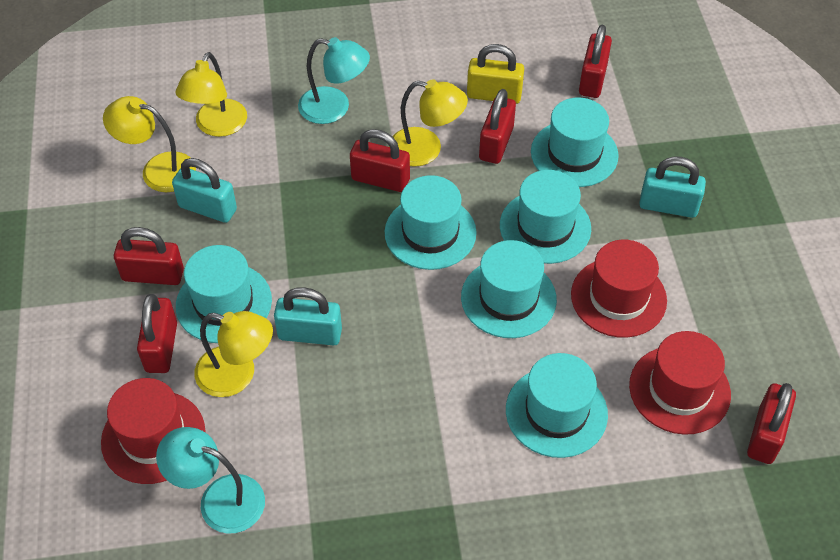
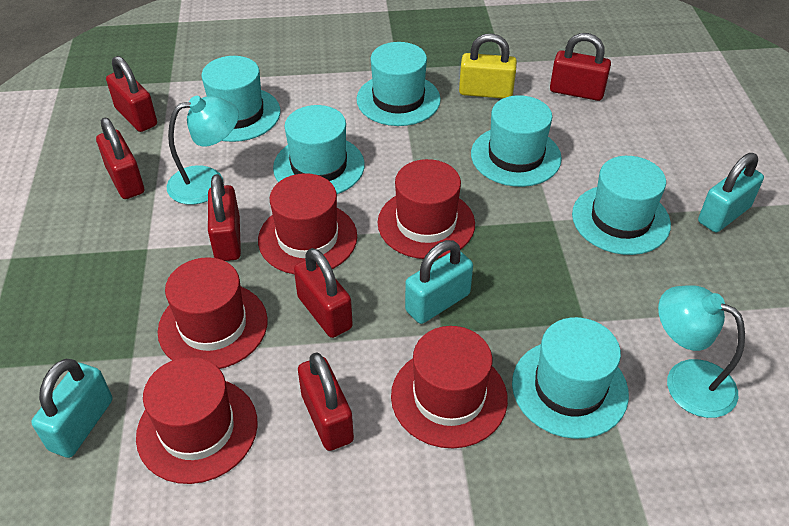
red hat: 3 -> 5
yellow lamp: 4 -> 0

